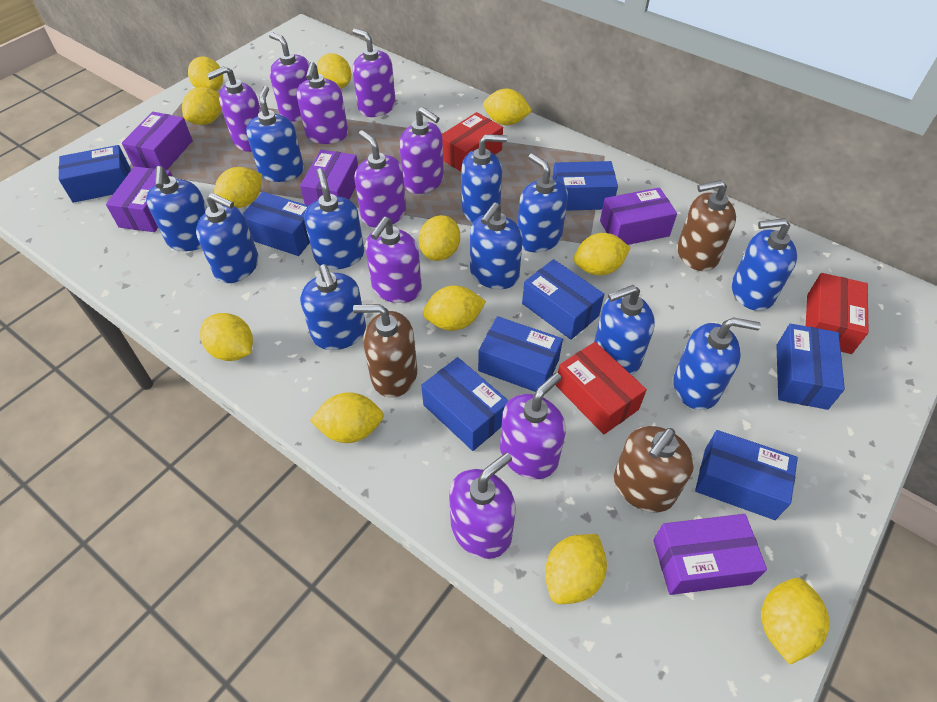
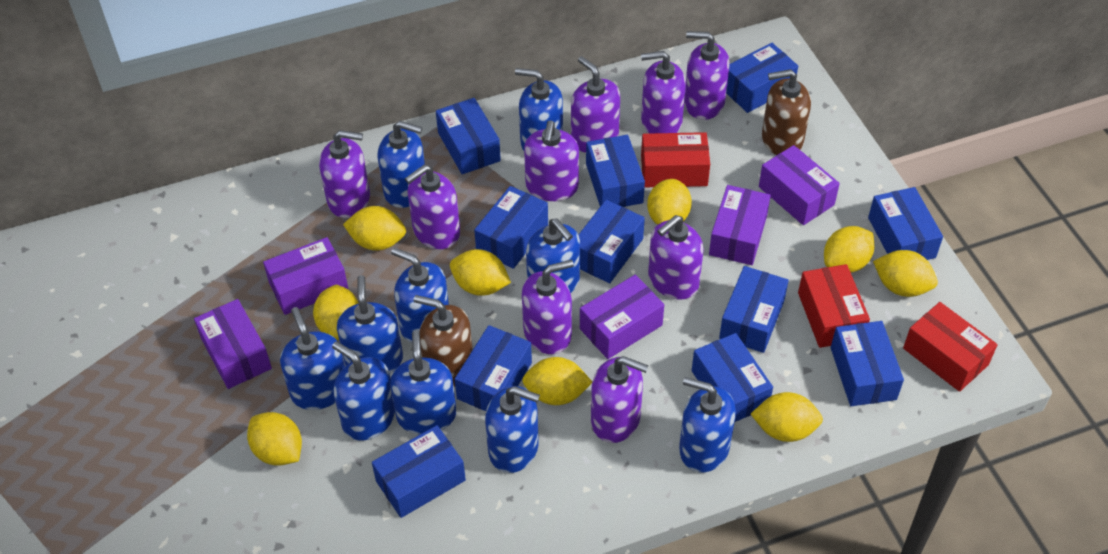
blue box: 8 -> 11
blue soap dispenser: 11 -> 10
brown soap dispenser: 3 -> 2
yellow lemon: 12 -> 9

